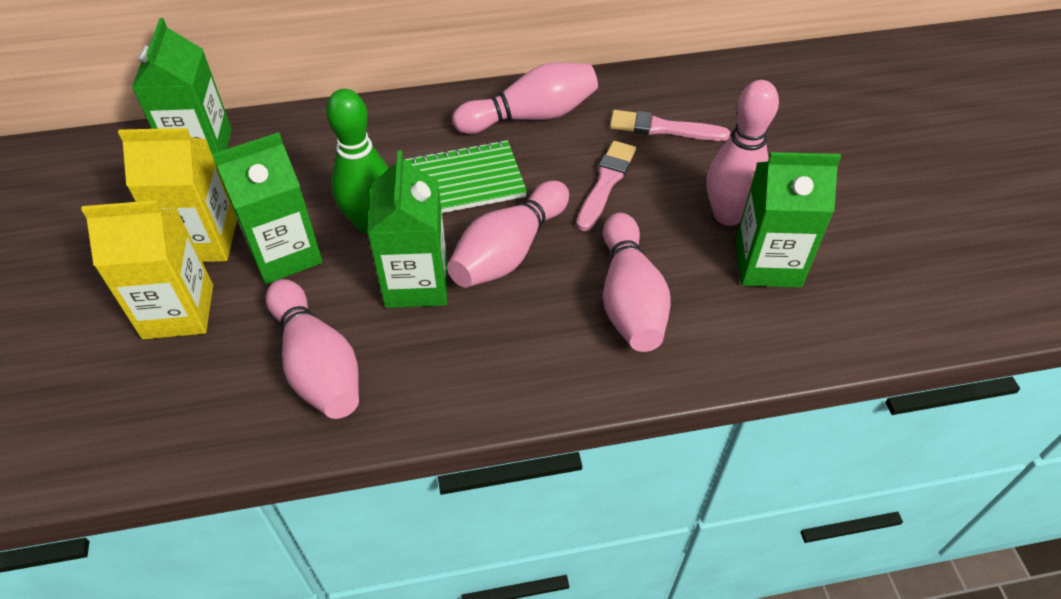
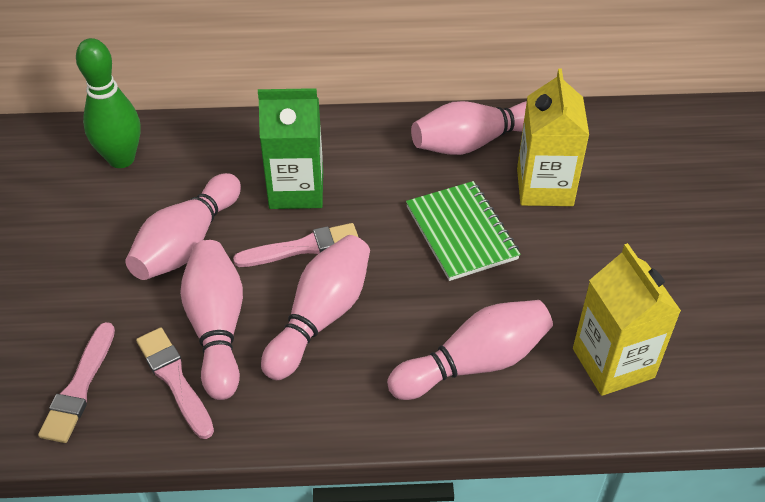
green carton: 4 -> 1
pink brush: 2 -> 3

